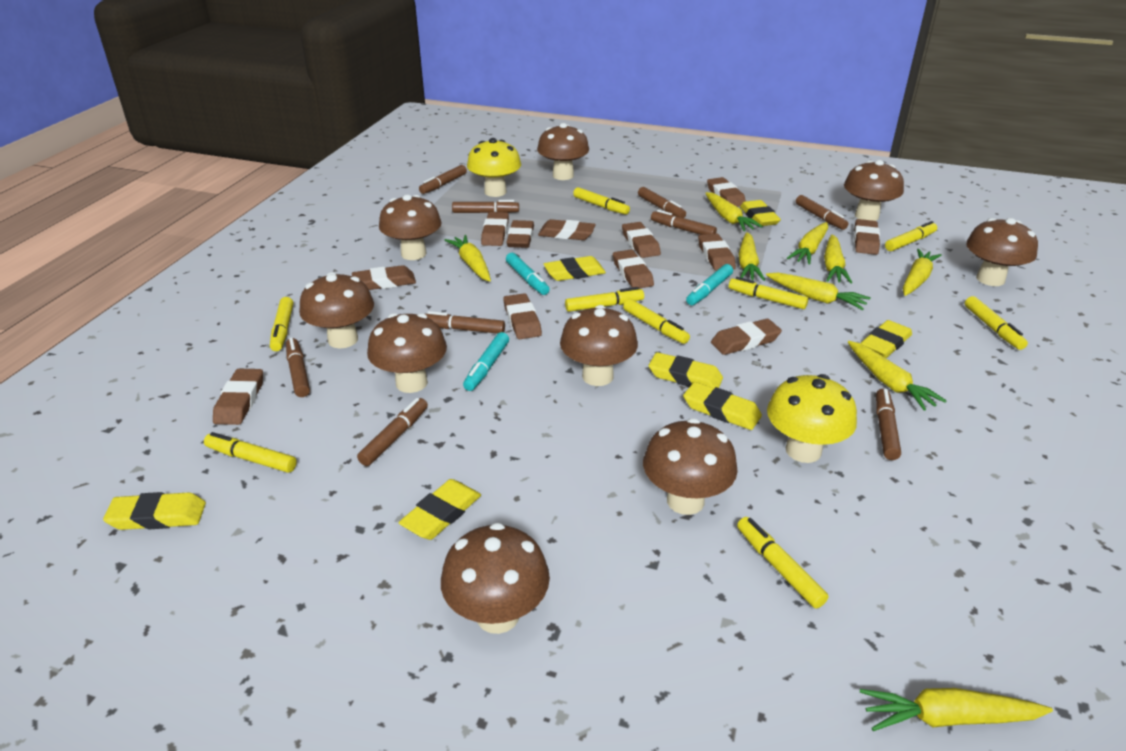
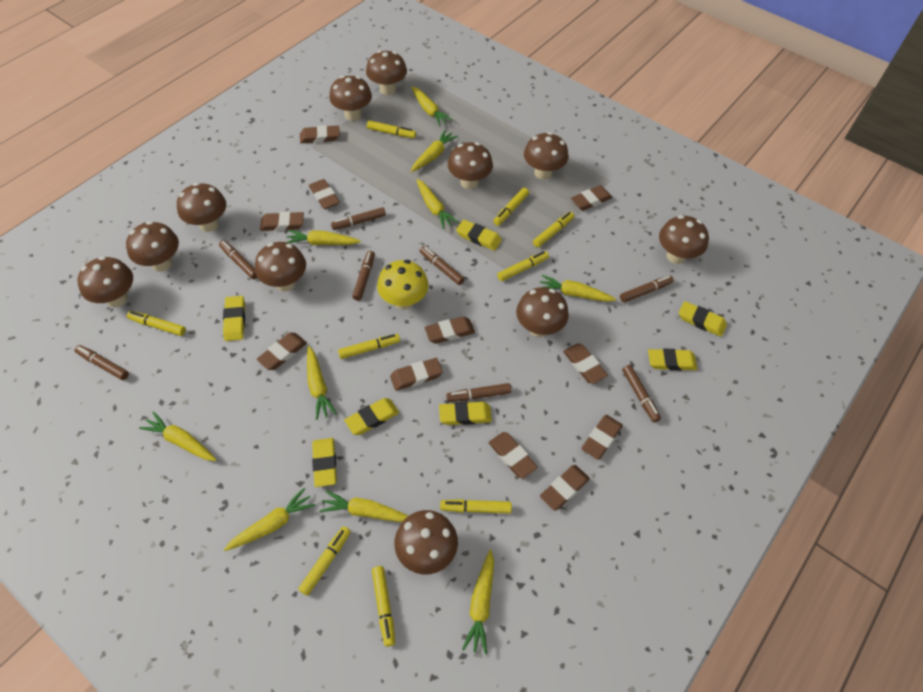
brown eraser: 12 -> 11
brown marker: 9 -> 8
brown mushroom: 9 -> 11
turquoise marker: 3 -> 0
yellow carrot: 9 -> 10
yellow mushroom: 2 -> 1

